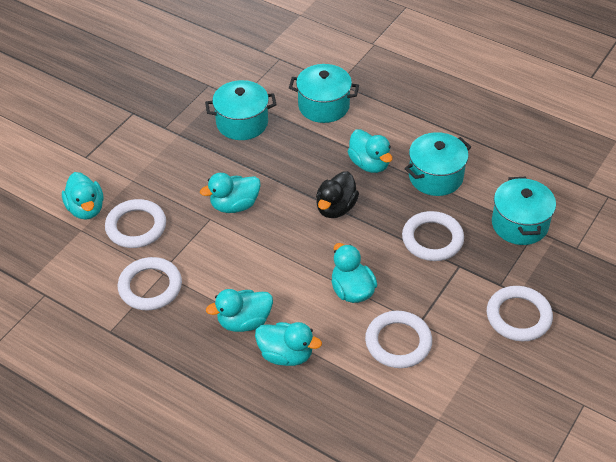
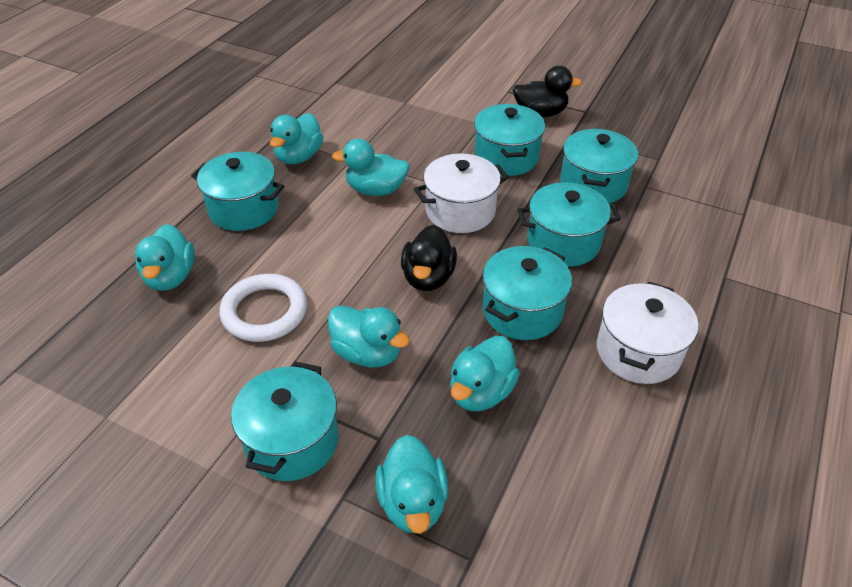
black duck: 1 -> 2
turquoise pot: 4 -> 6
white pot: 0 -> 2
white ring: 5 -> 1

